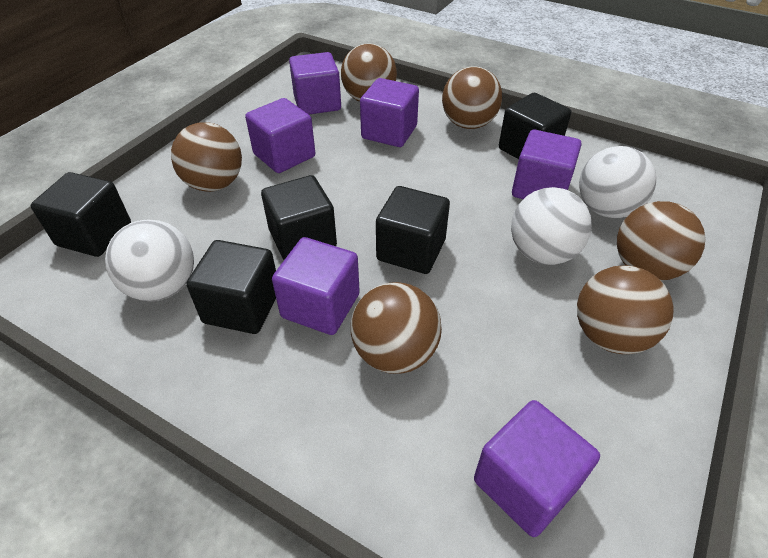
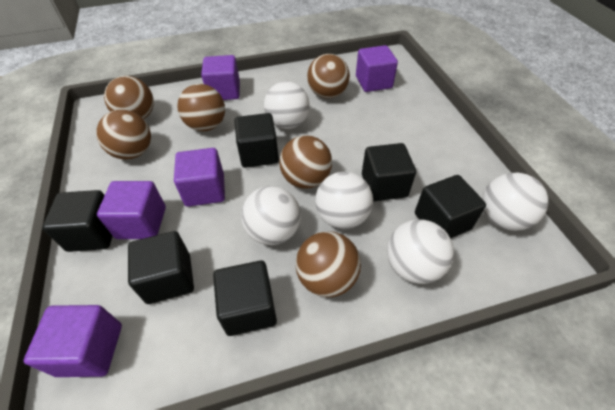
black cube: 5 -> 6
purple cube: 6 -> 5
white ball: 3 -> 5

